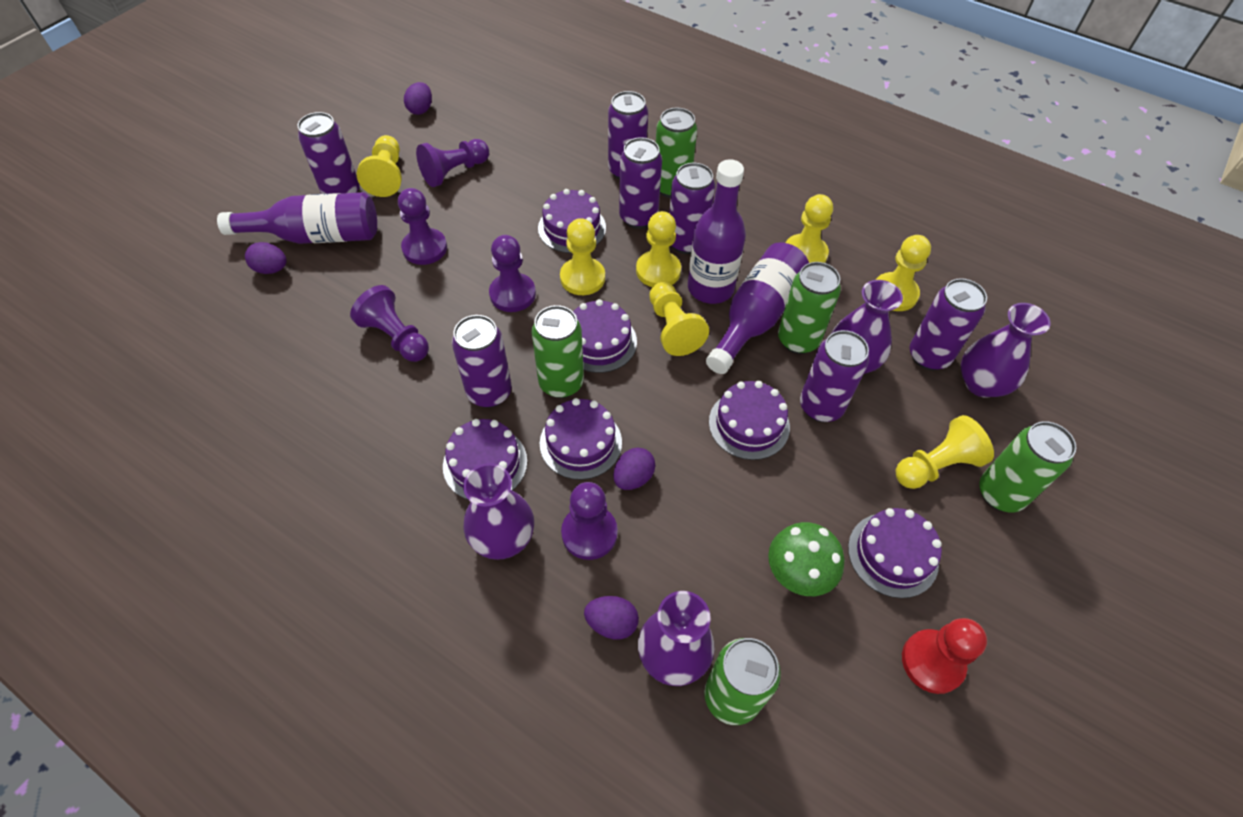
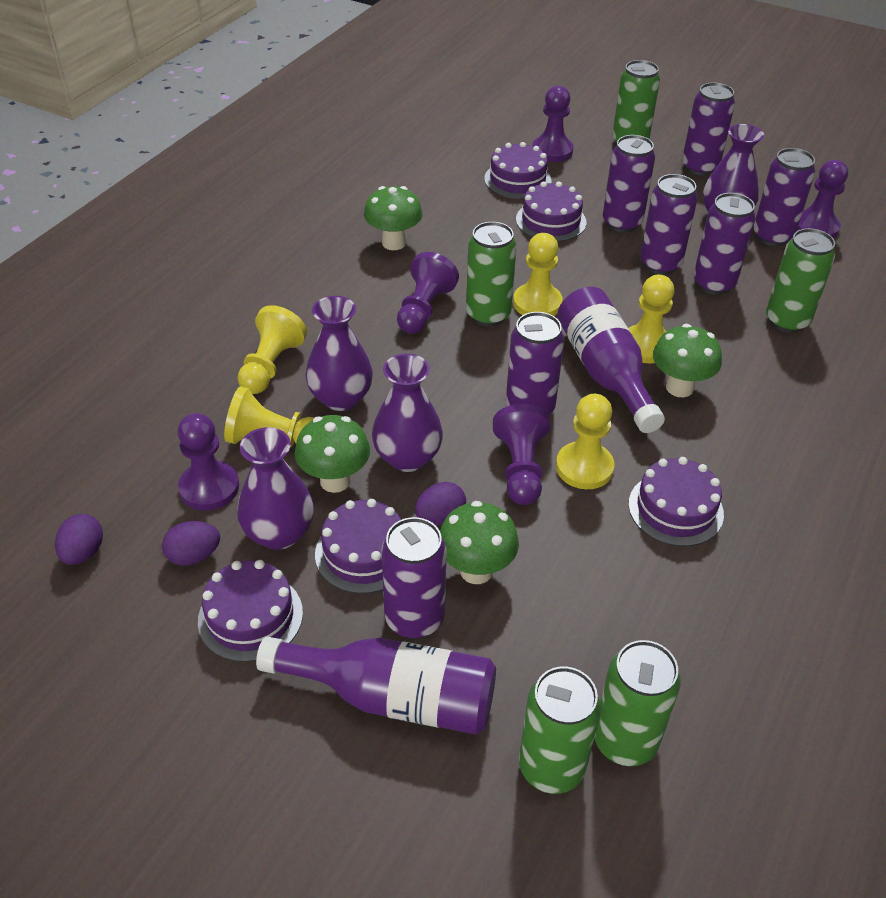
green mushroom: 1 -> 4
purple bottle: 3 -> 2
purple cake: 6 -> 5
purple egg: 4 -> 3
red pawn: 1 -> 0
yellow pawn: 7 -> 5

